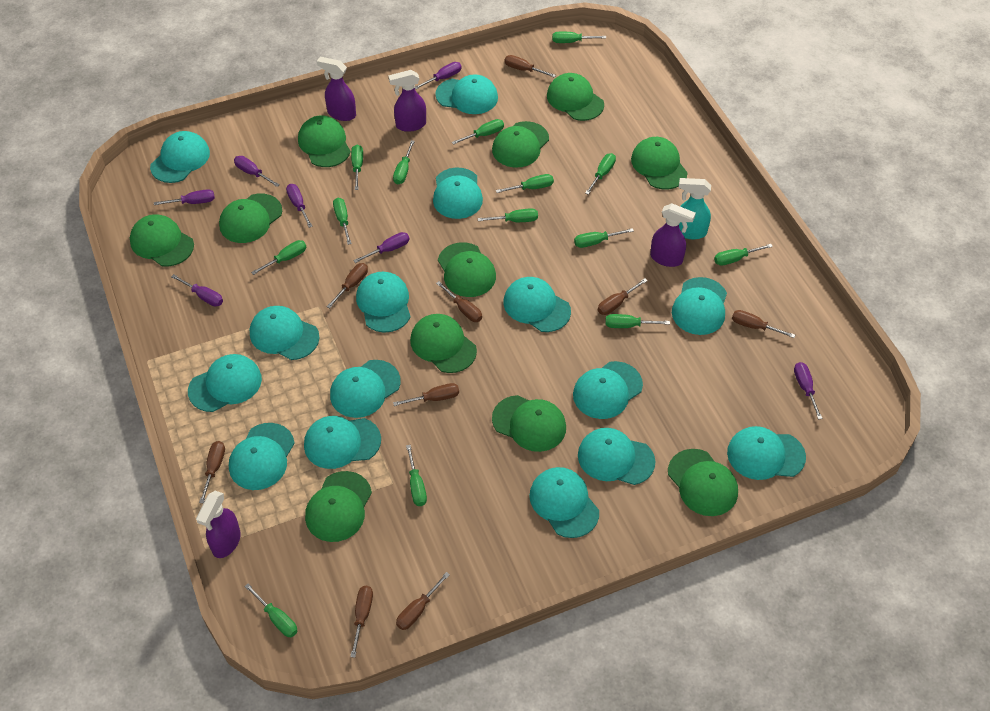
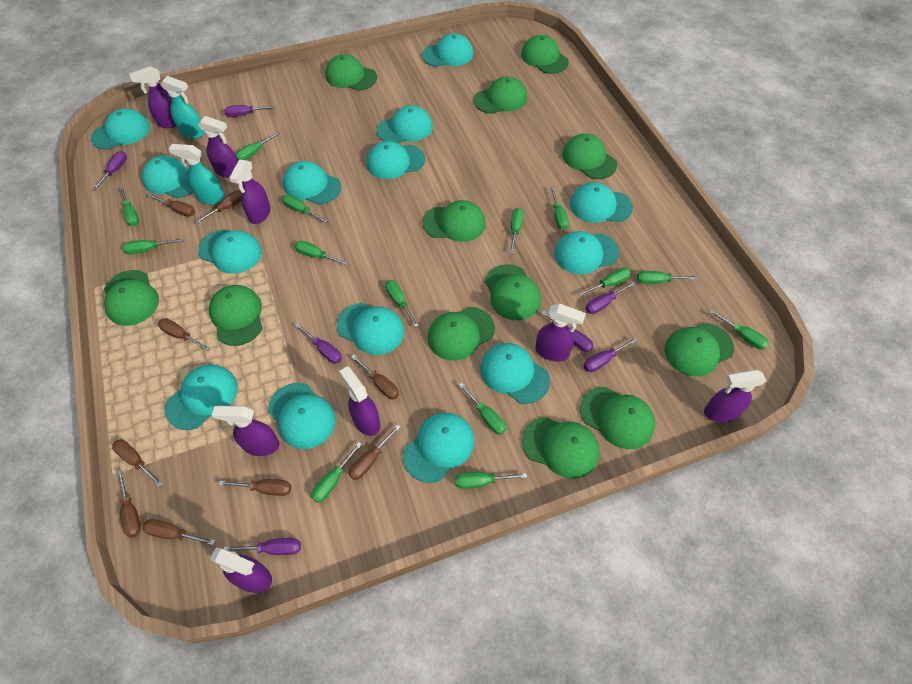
green cap: 11 -> 12
purple spray bottle: 4 -> 8
turquoise cap: 15 -> 14
turquoise spray bottle: 1 -> 2

